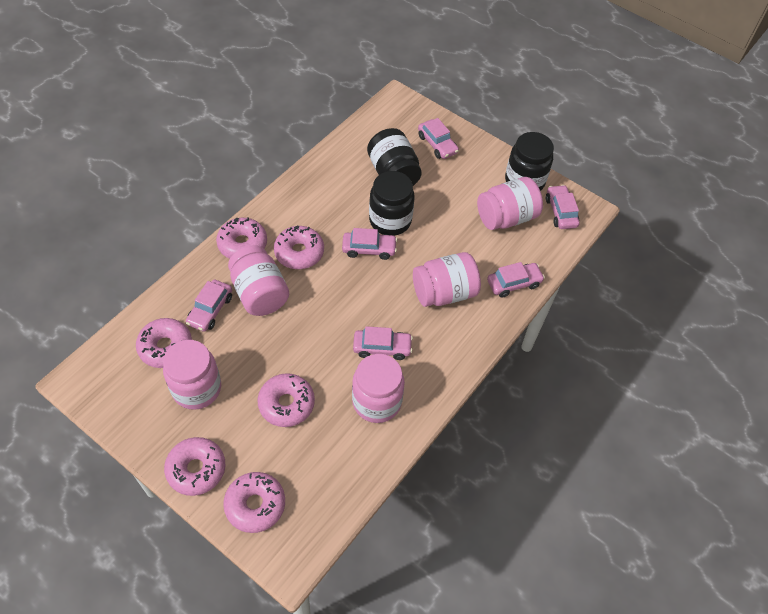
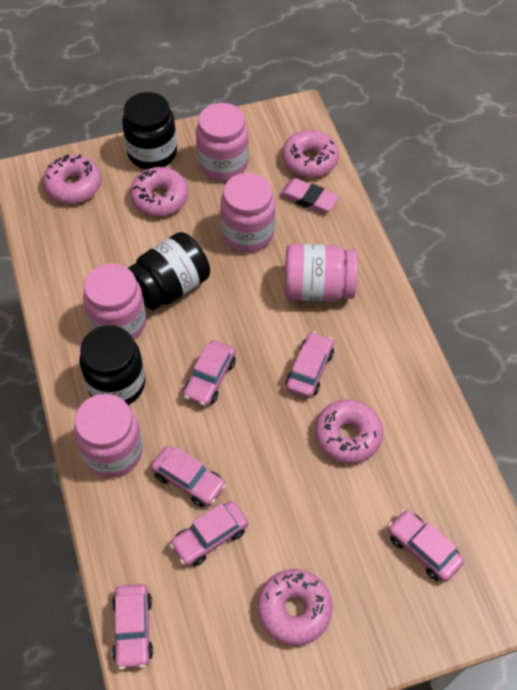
pink donut: 6 -> 5
pink eraser: 0 -> 1

